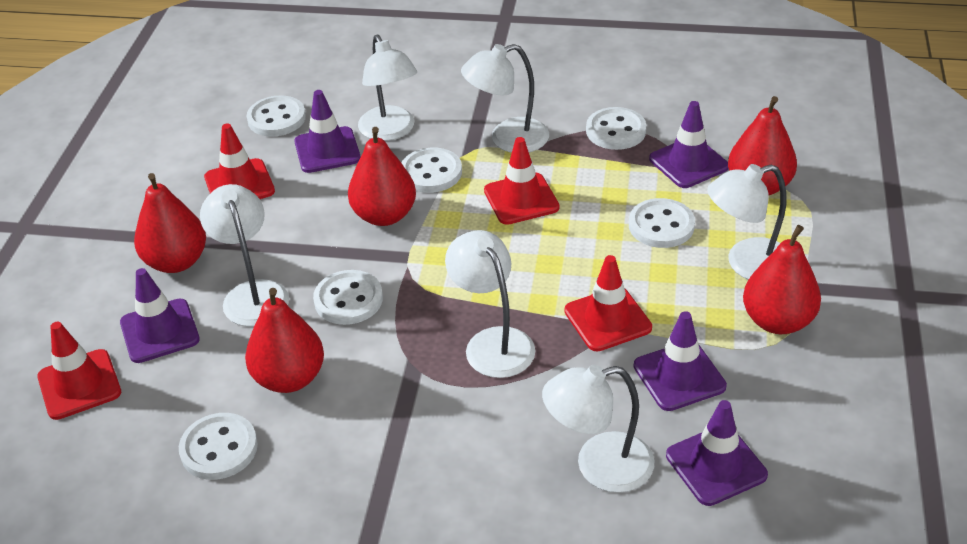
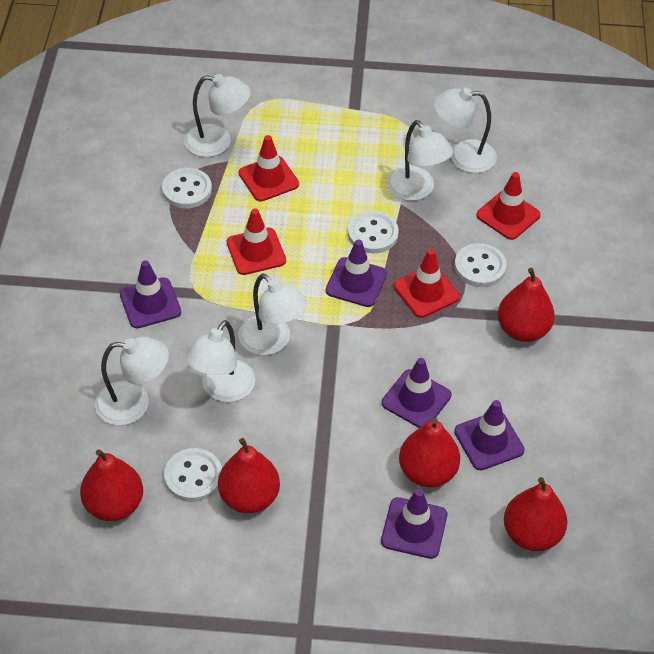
white button: 6 -> 4

